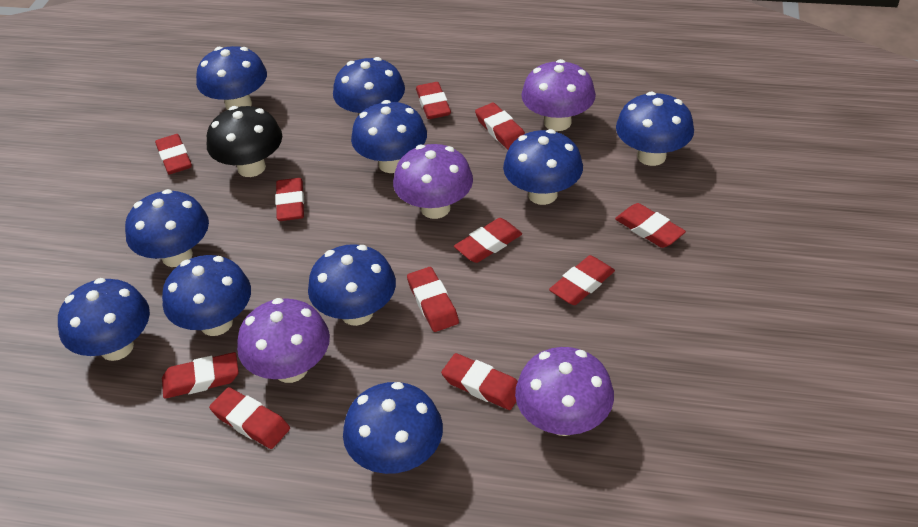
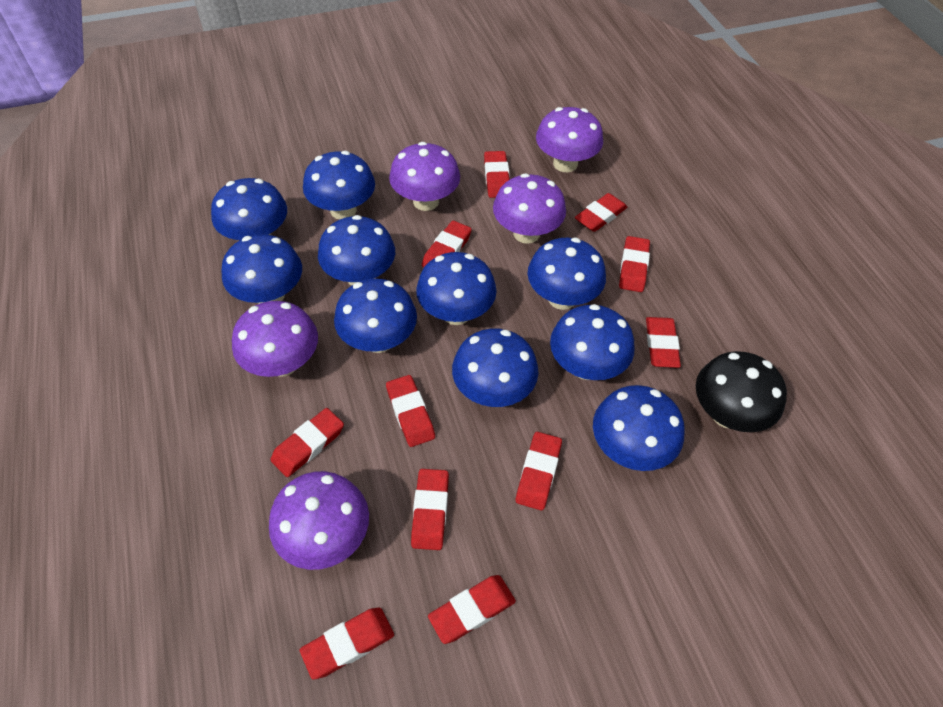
purple mushroom: 4 -> 5

